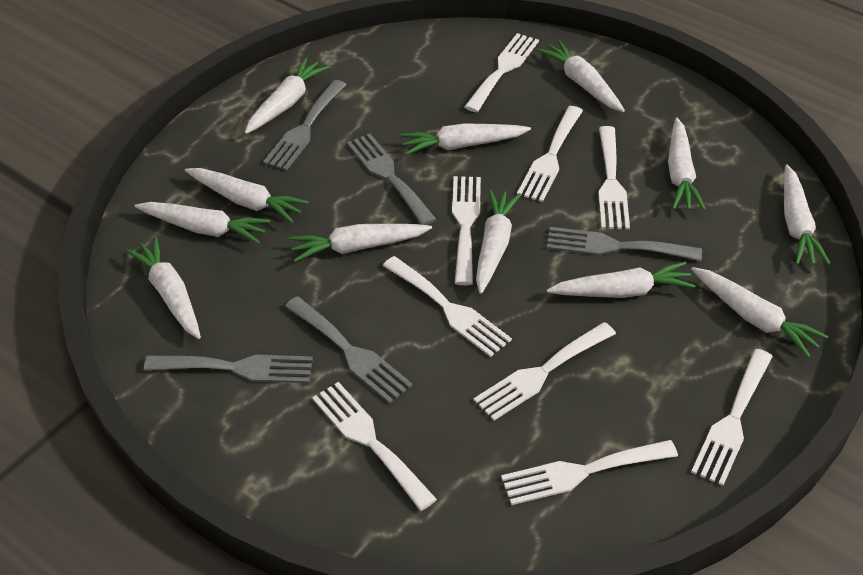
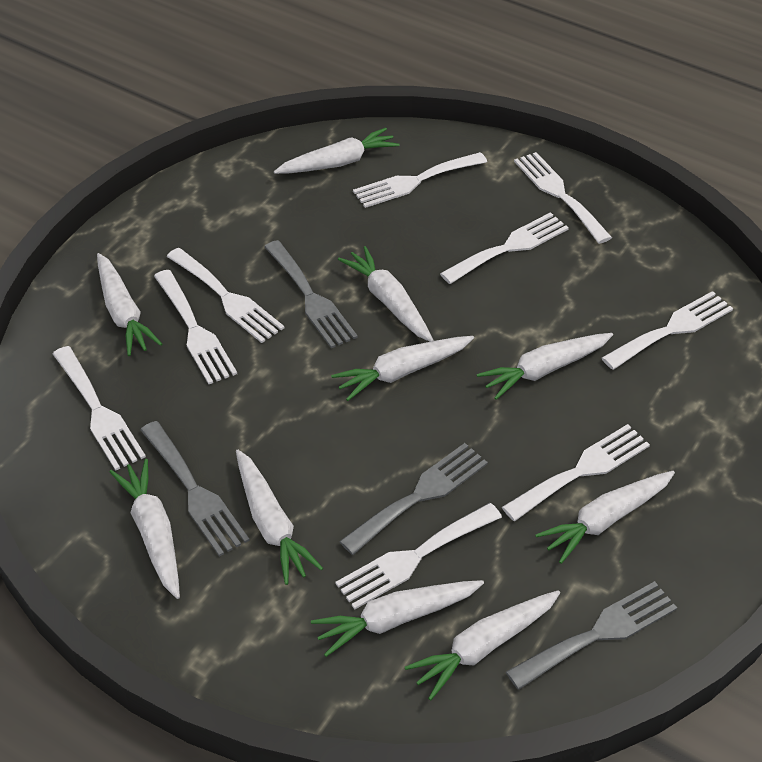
grey fork: 5 -> 4
white carrot: 12 -> 10

